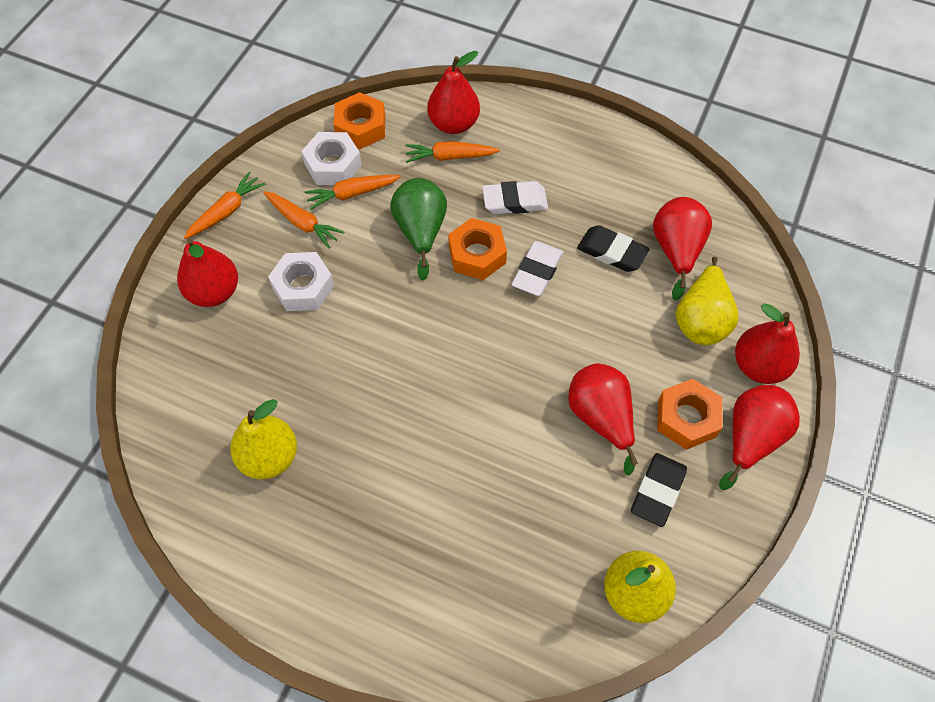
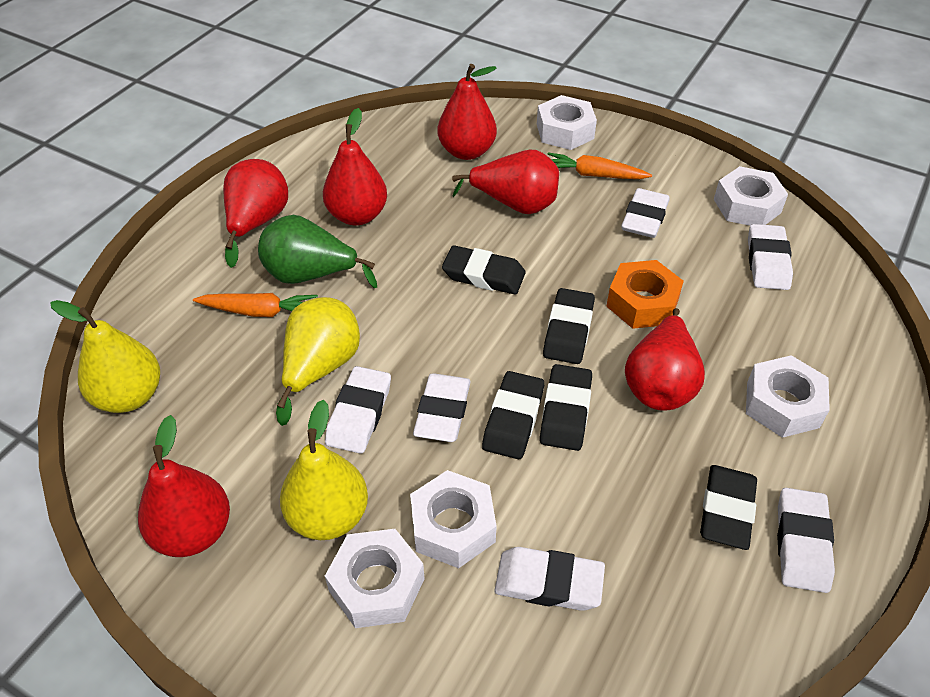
black eraser: 2 -> 5
orange carrot: 4 -> 2
orange nut: 3 -> 1
white eraser: 2 -> 6
white nut: 2 -> 5

